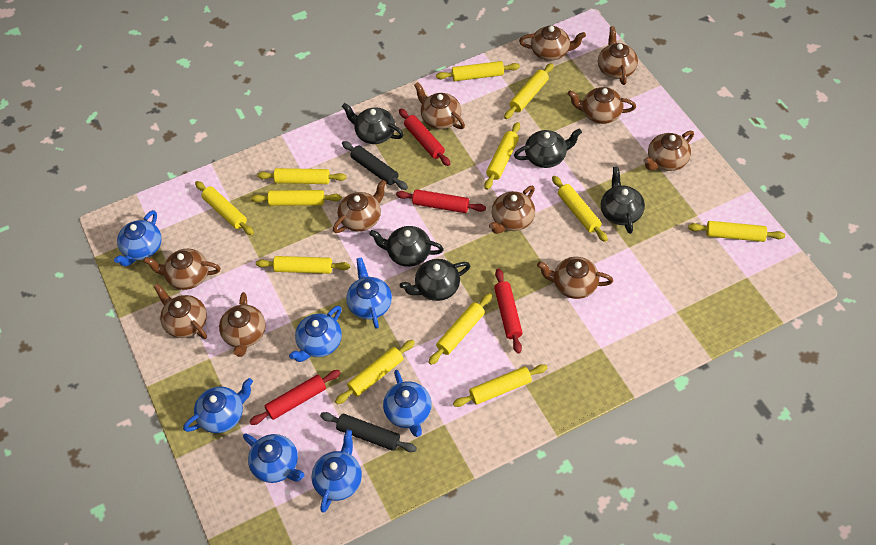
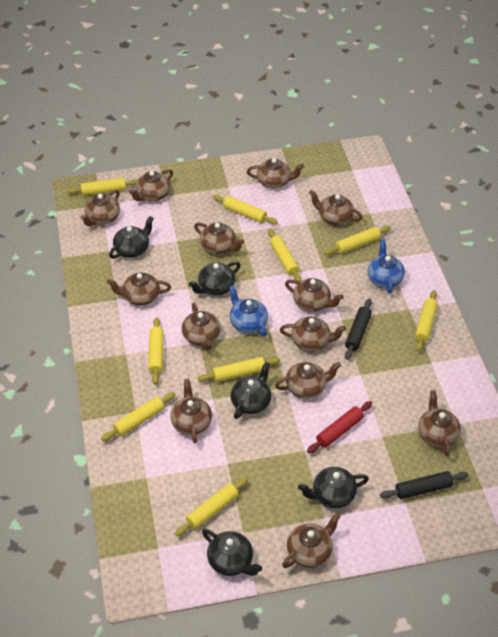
blue teapot: 7 -> 2
brown teapot: 11 -> 13
red rolling pin: 4 -> 1
yellow rolling pin: 12 -> 9

